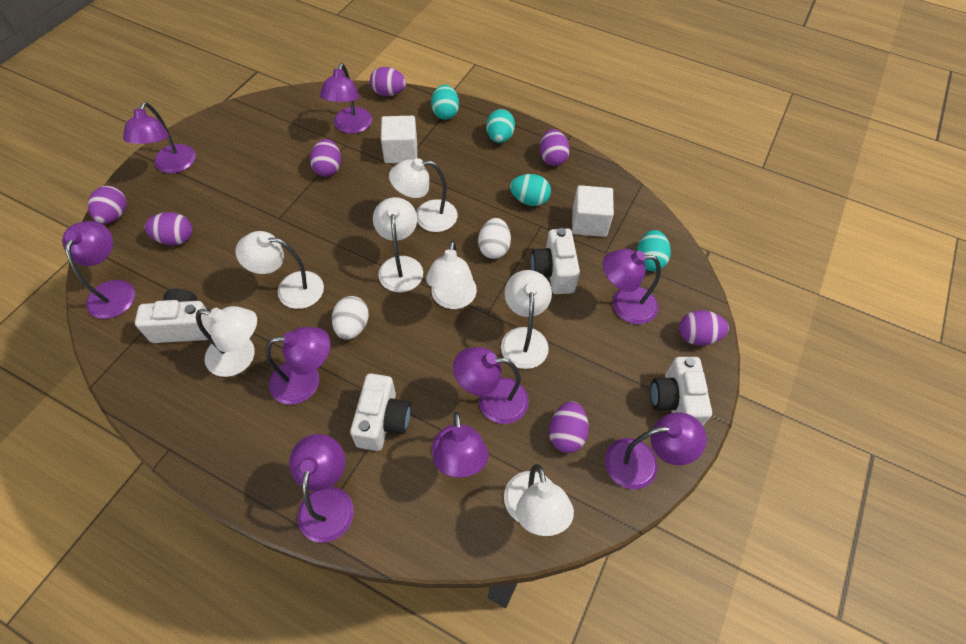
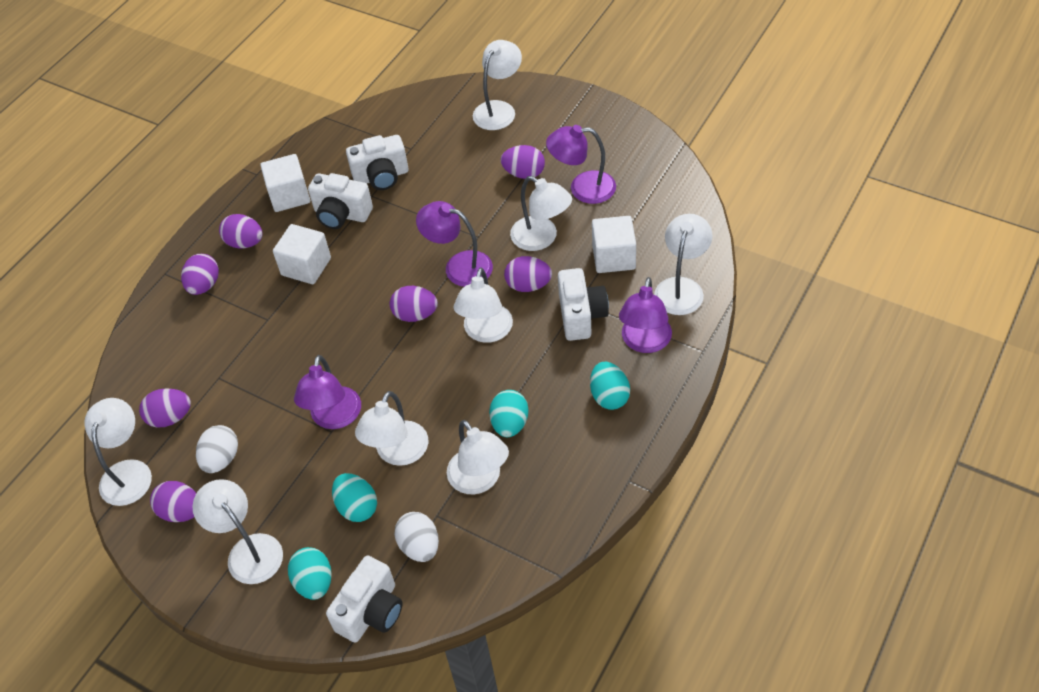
purple lamp: 9 -> 4
white cube: 2 -> 3
white lamp: 7 -> 8

